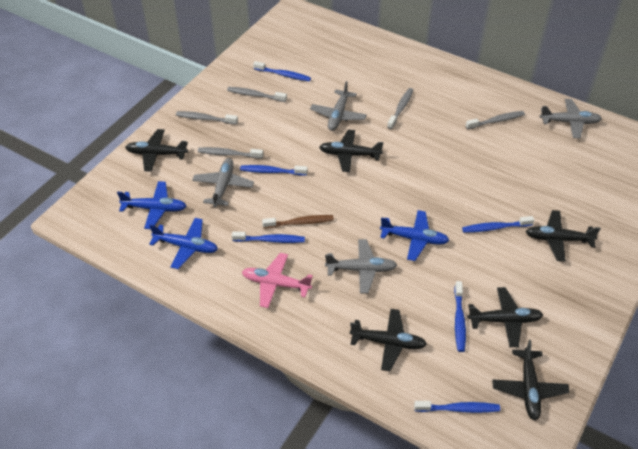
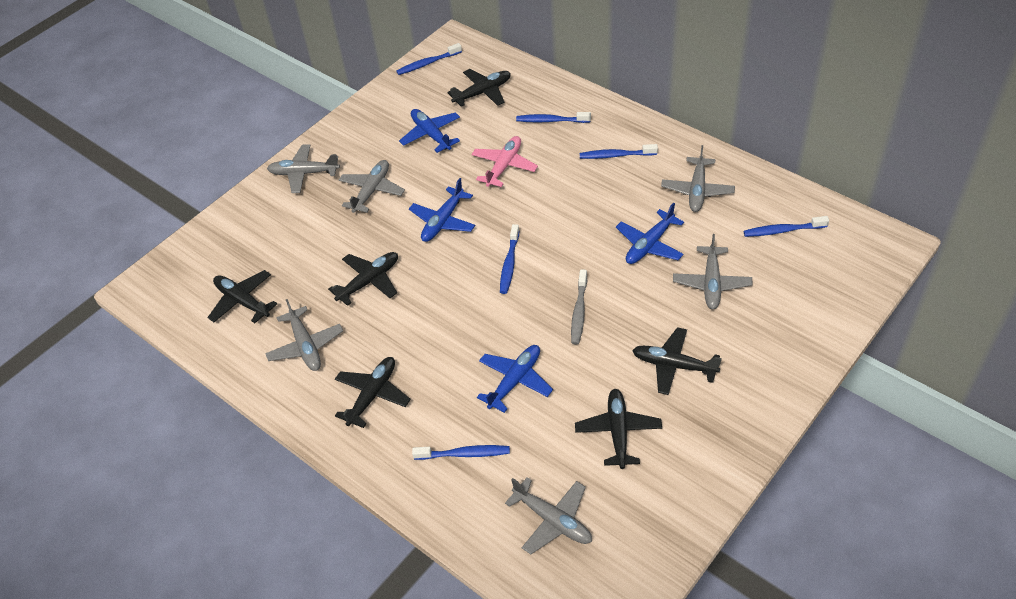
blue plane: 3 -> 4
brown toothbrush: 1 -> 0
grey plane: 4 -> 6
grey toothbrush: 5 -> 1

